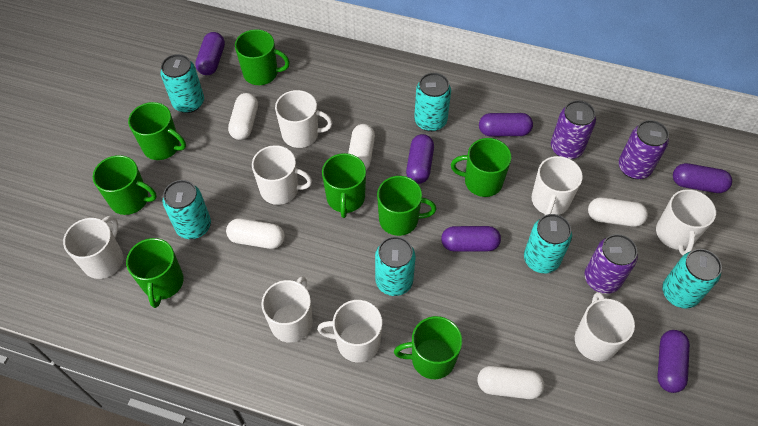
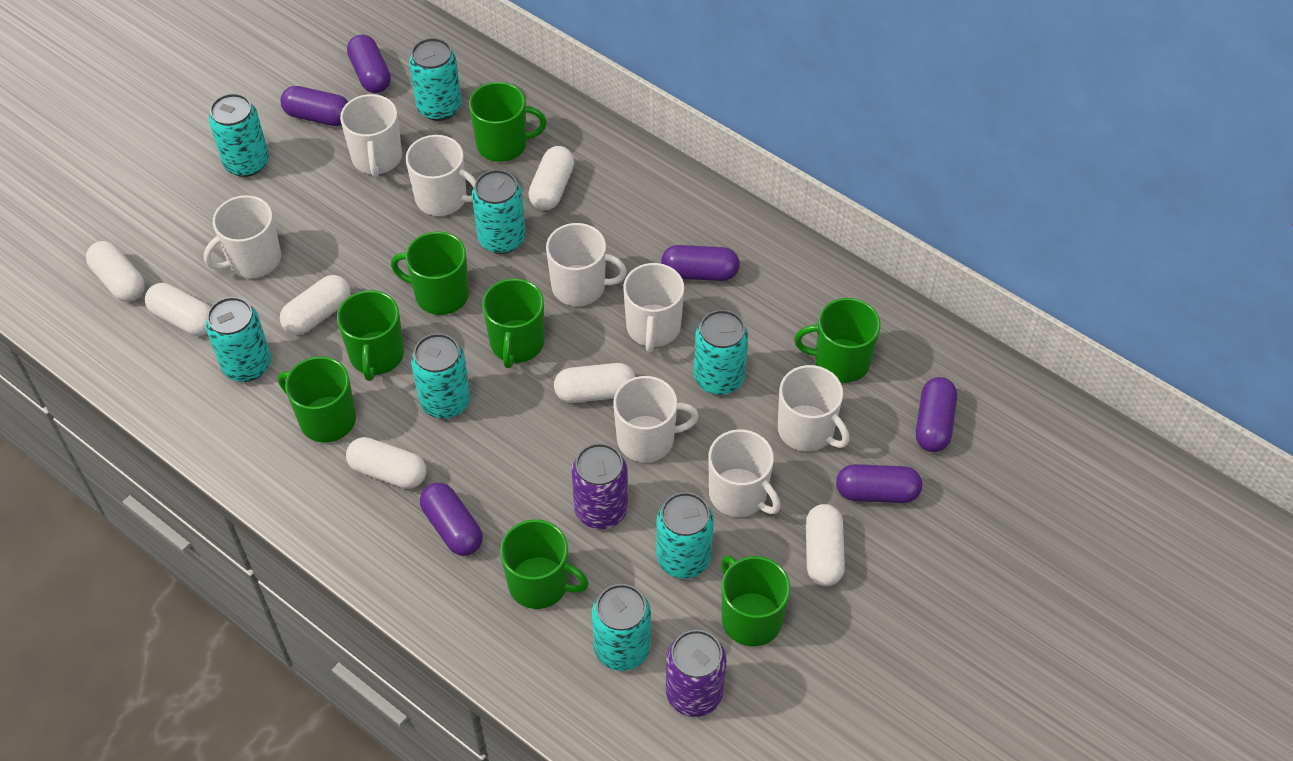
purple can: 3 -> 2
turquoise can: 6 -> 8
white capsule: 5 -> 7

